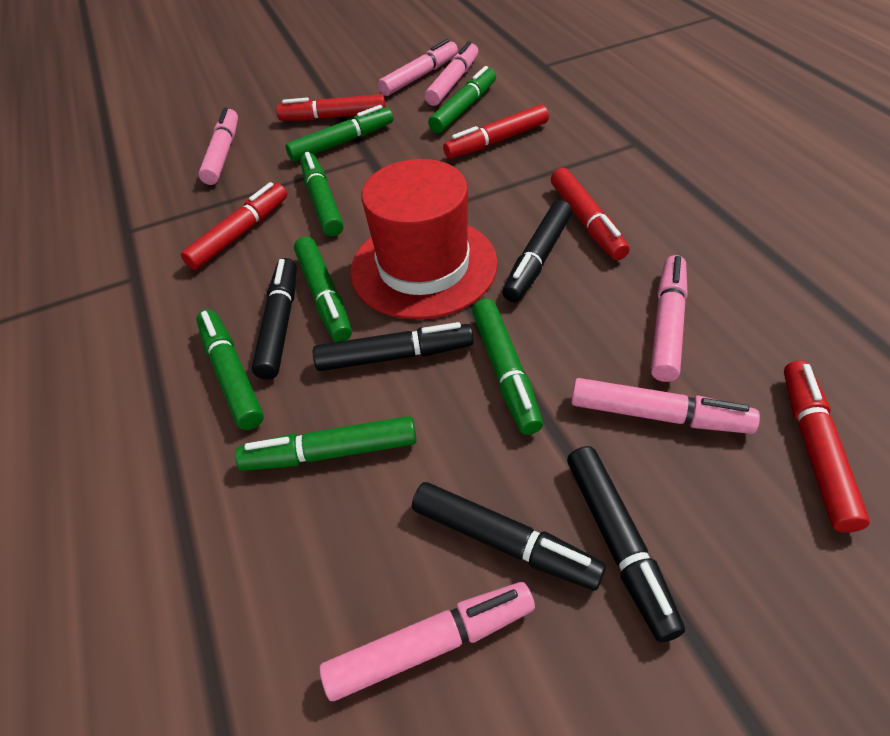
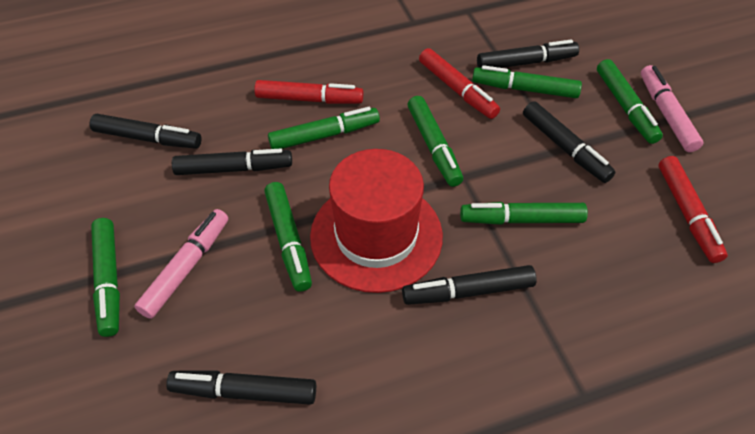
black marker: 5 -> 6
pink marker: 6 -> 2
red marker: 5 -> 3

